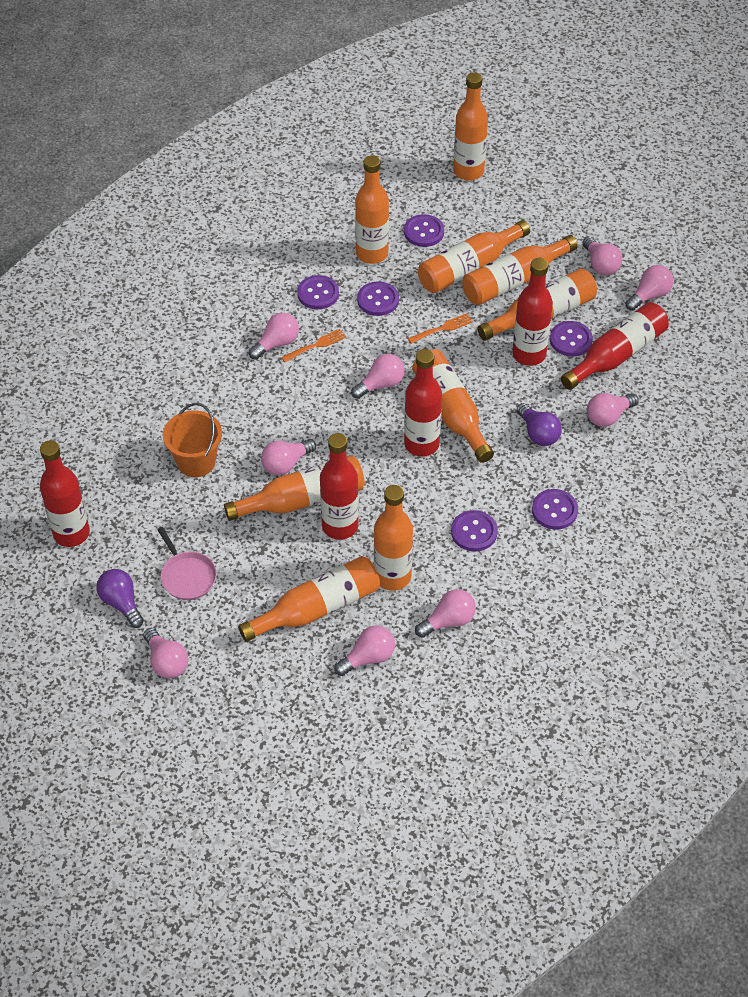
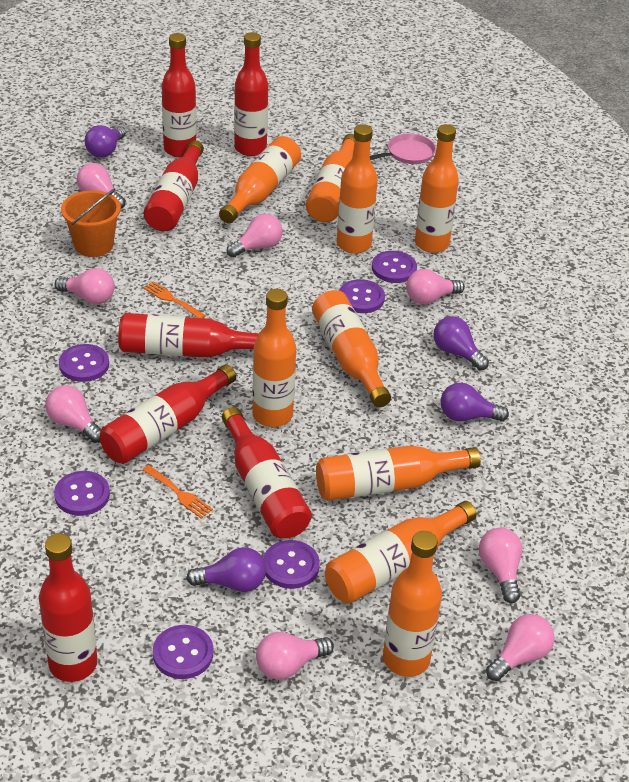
pink light bulb: 9 -> 8
purple light bulb: 2 -> 4
red bottle: 5 -> 7

